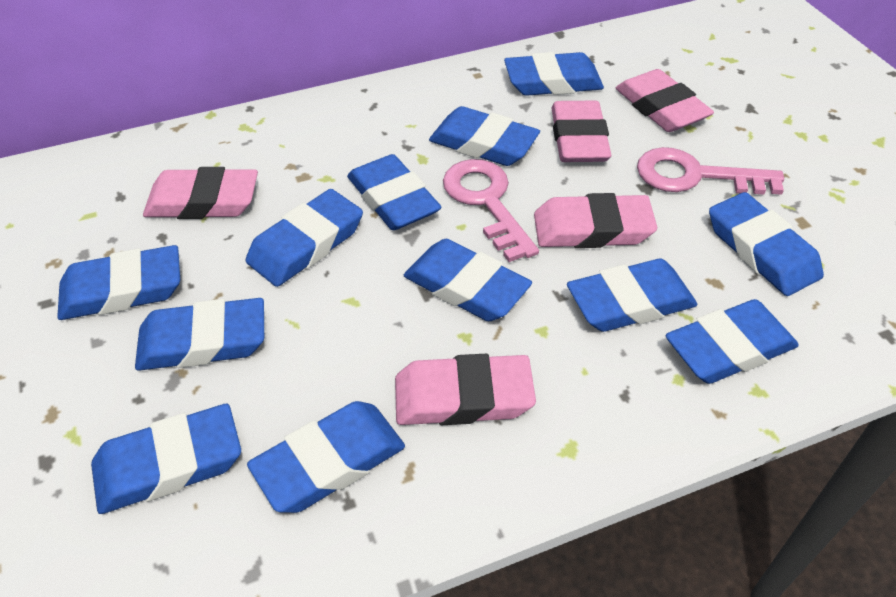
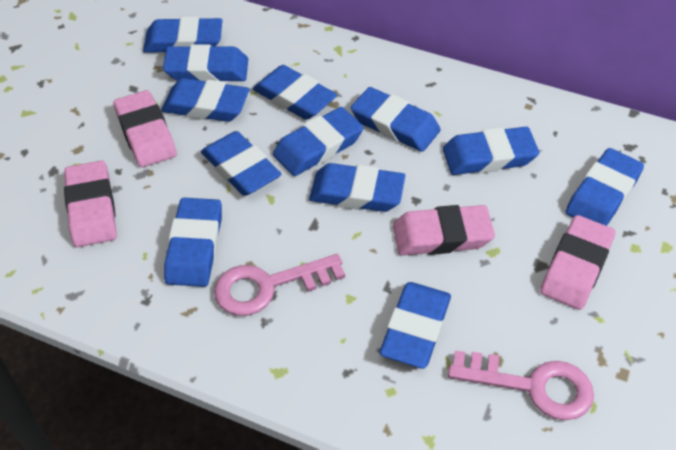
pink eraser: 5 -> 4

